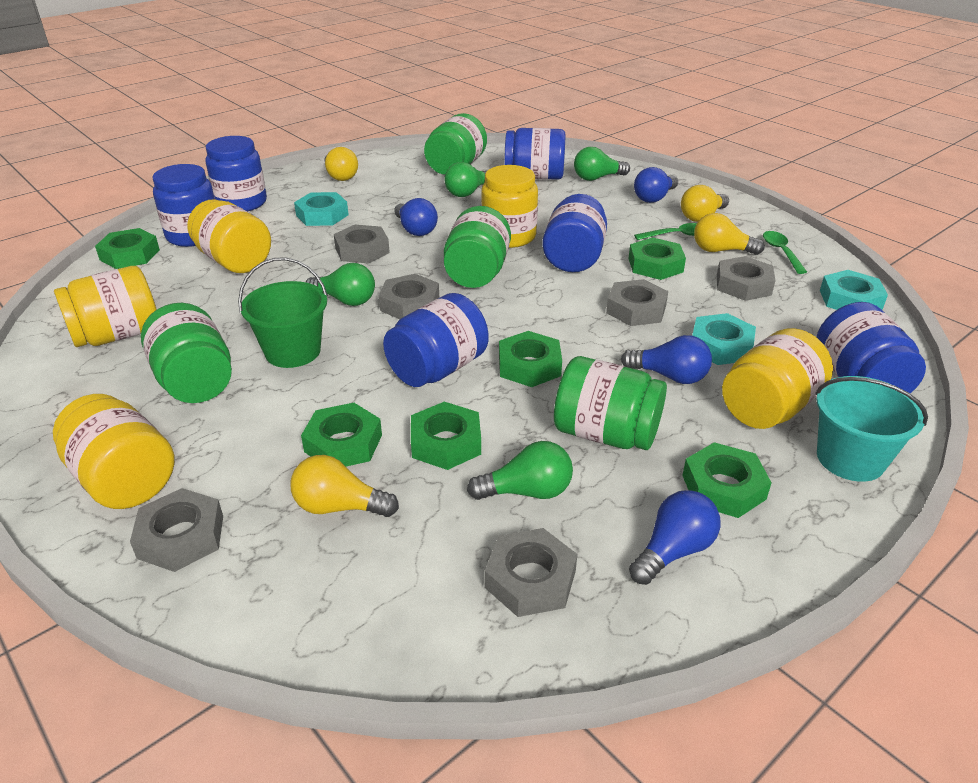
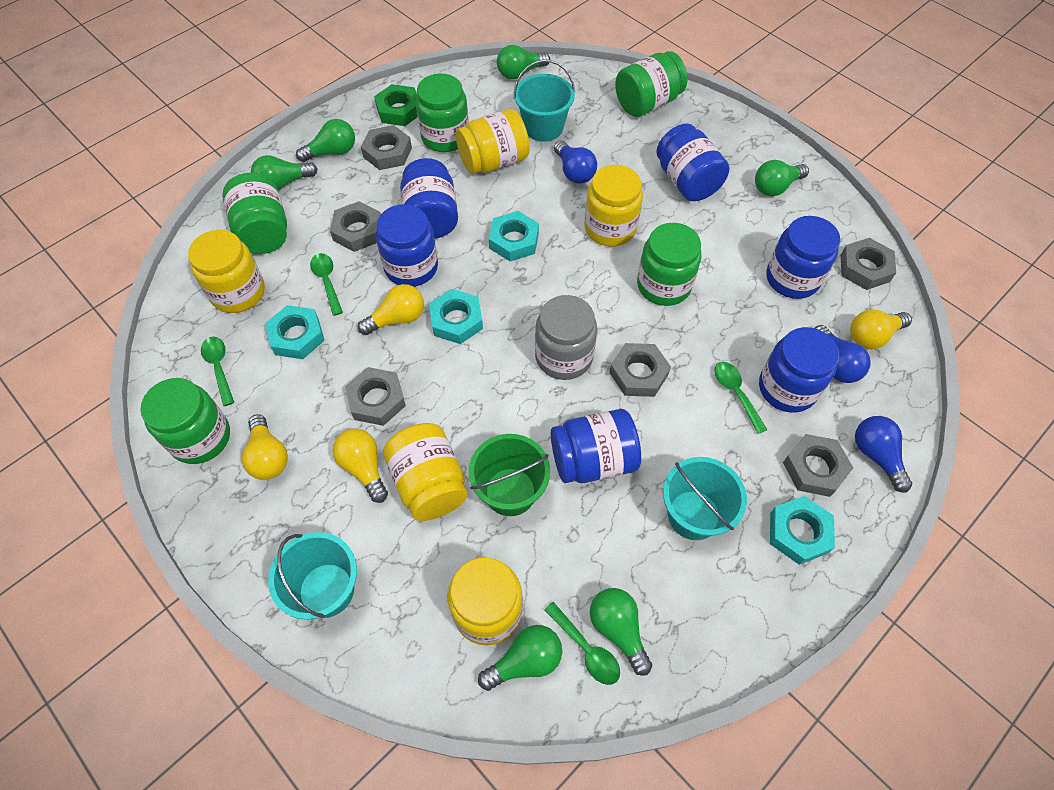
blue light bulb: 4 -> 3
green jar: 4 -> 5
green light bulb: 4 -> 6
green nut: 6 -> 1
green spoon: 2 -> 4
grey jar: 0 -> 1
turquoise bucket: 1 -> 3
turquoise nut: 3 -> 4

